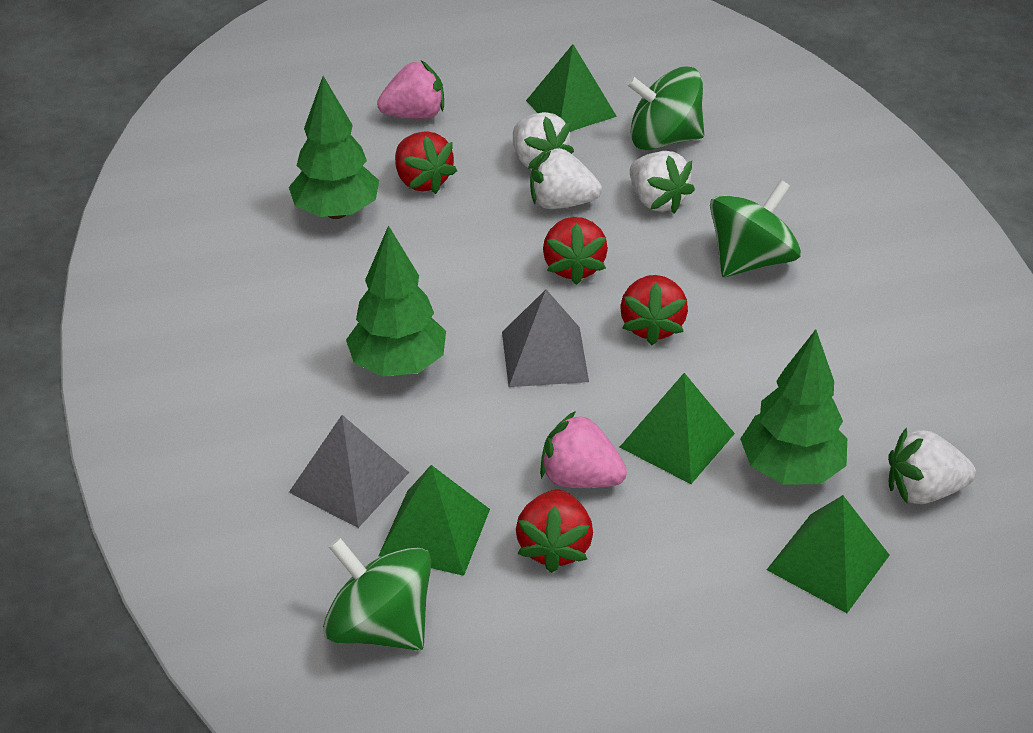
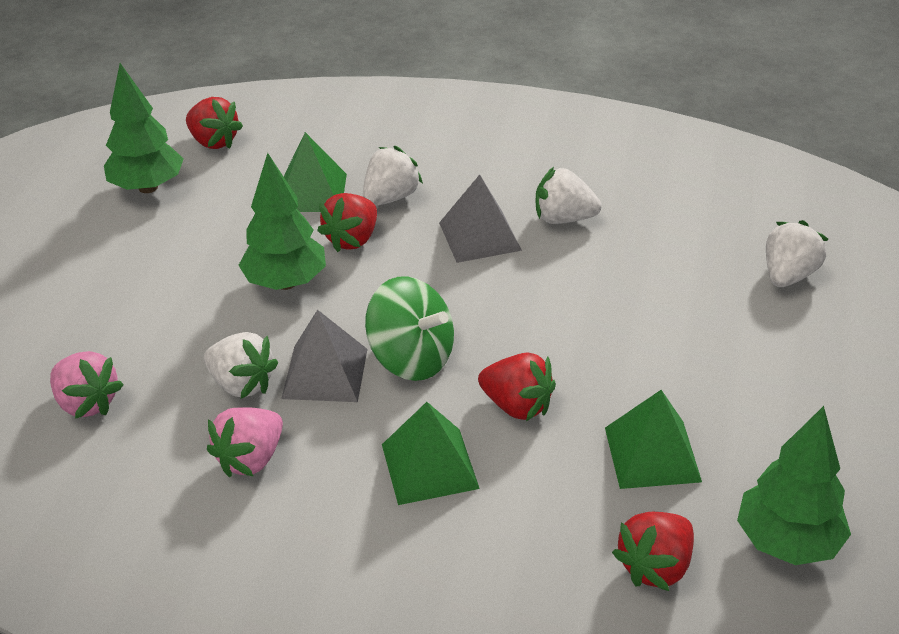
green pyramid: 4 -> 3
green spinning top: 3 -> 1

